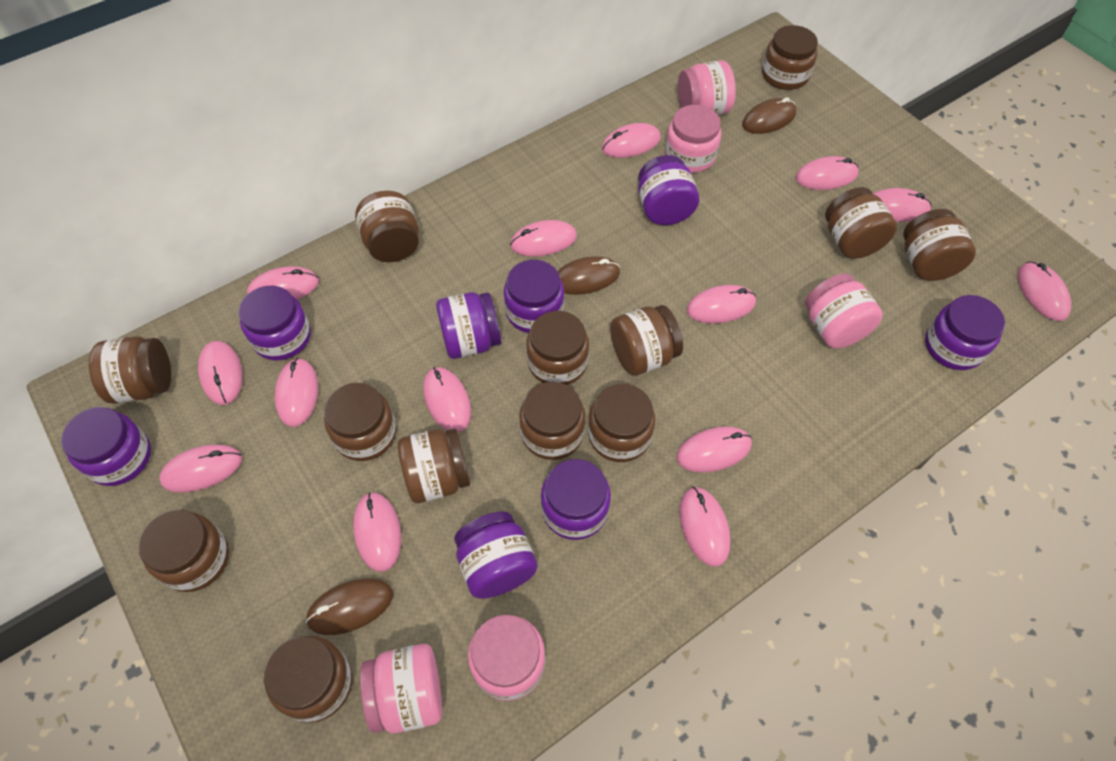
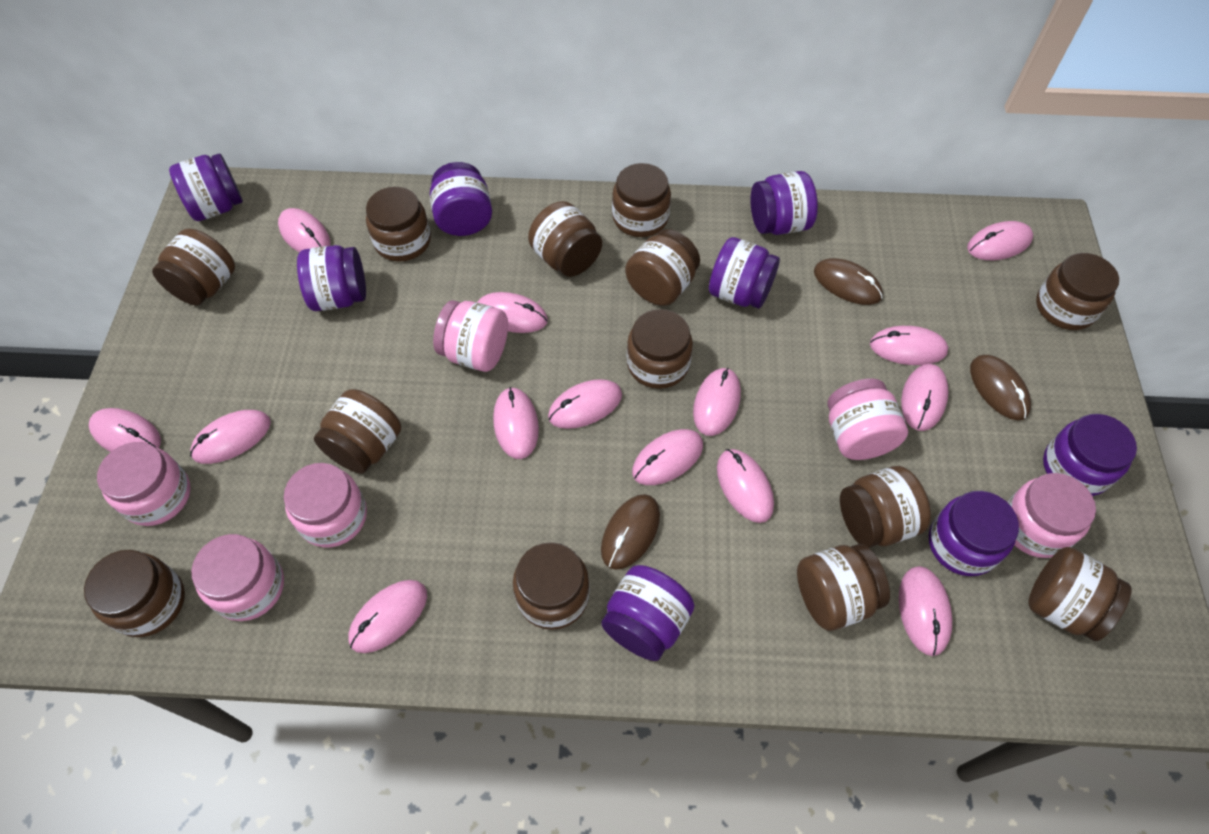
pink jar: 5 -> 6

